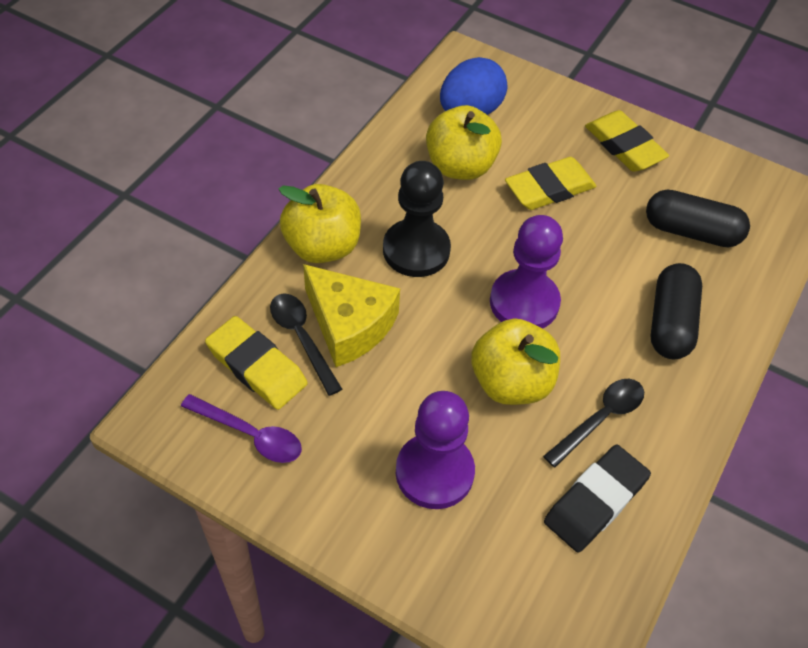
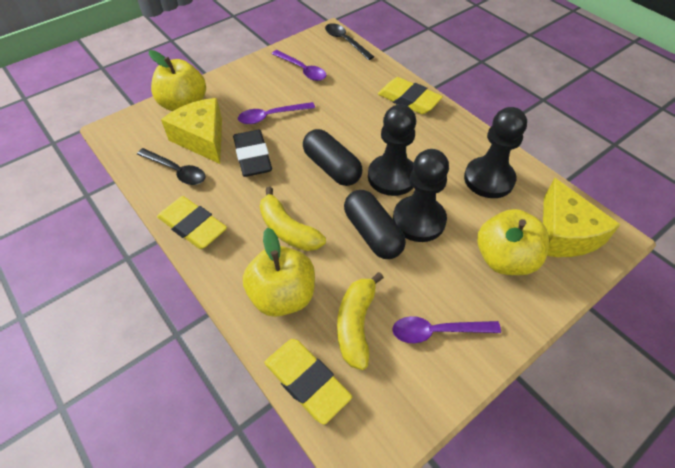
black pawn: 1 -> 3
blue egg: 1 -> 0
purple pawn: 2 -> 0
purple spoon: 1 -> 3
yellow banana: 0 -> 2
yellow cheese: 1 -> 2

